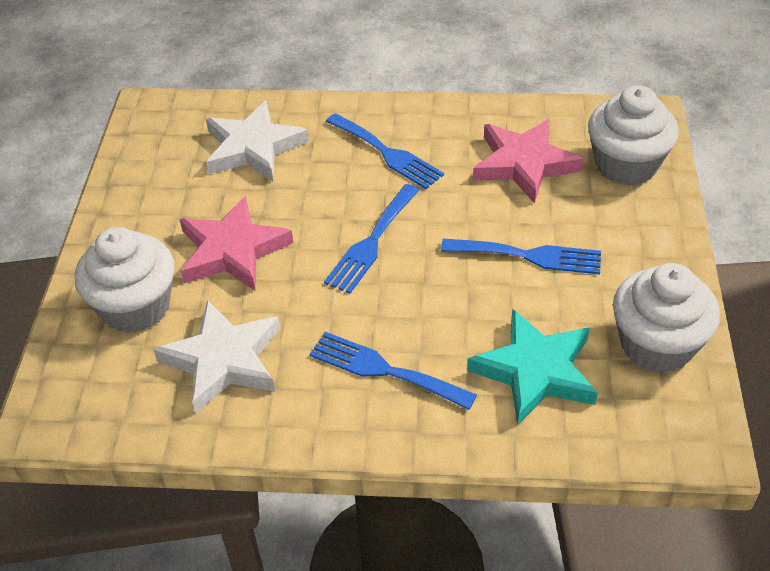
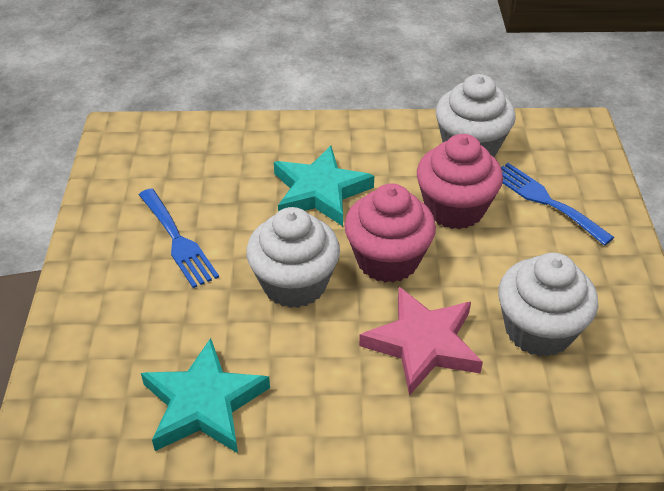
blue fork: 4 -> 2
pink cupcake: 0 -> 2
pink star: 2 -> 1
turquoise star: 1 -> 2
white star: 2 -> 0

